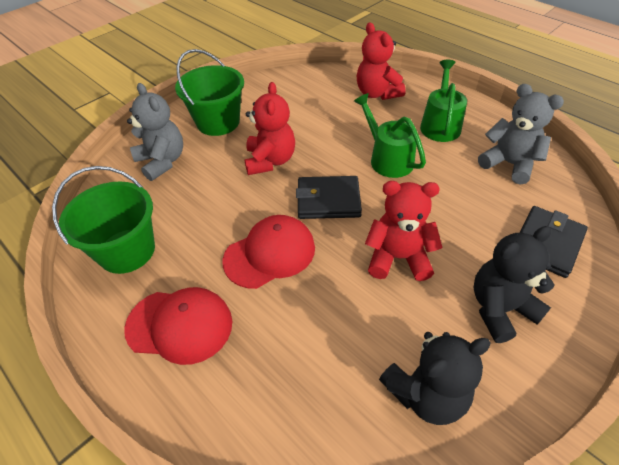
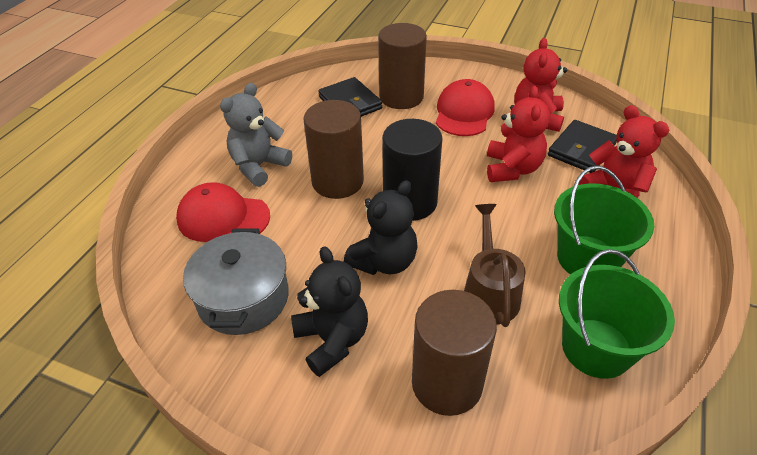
black cylinder: 0 -> 1
brown cylinder: 0 -> 3
brown watering can: 0 -> 1
green watering can: 2 -> 0
grey pot: 0 -> 1
grey teddy bear: 2 -> 1

